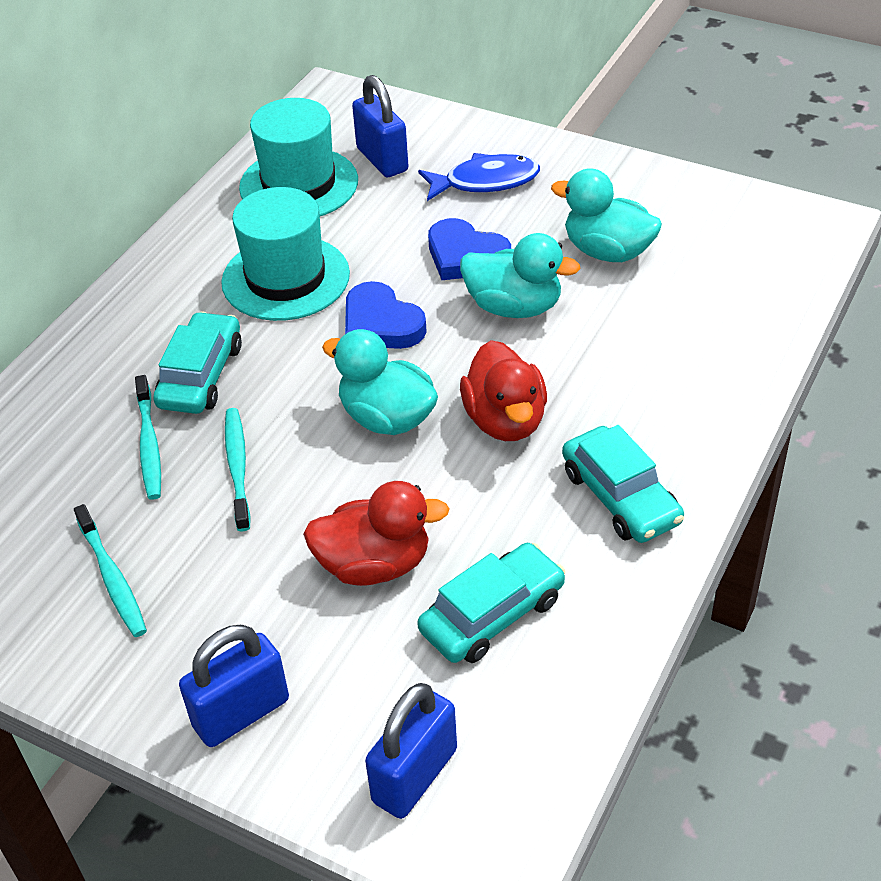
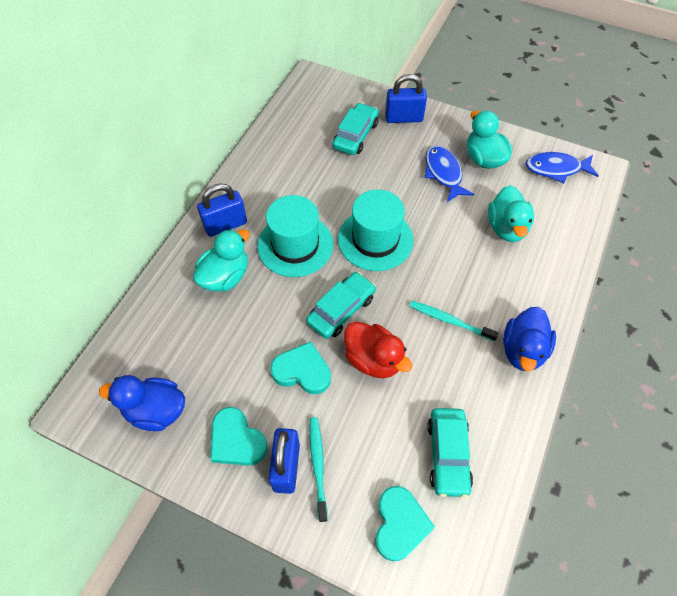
blue duck: 0 -> 2
blue fish: 1 -> 2
blue heart: 2 -> 0
red duck: 2 -> 1
turquoise heart: 0 -> 3
turquoise toothbrush: 3 -> 2

